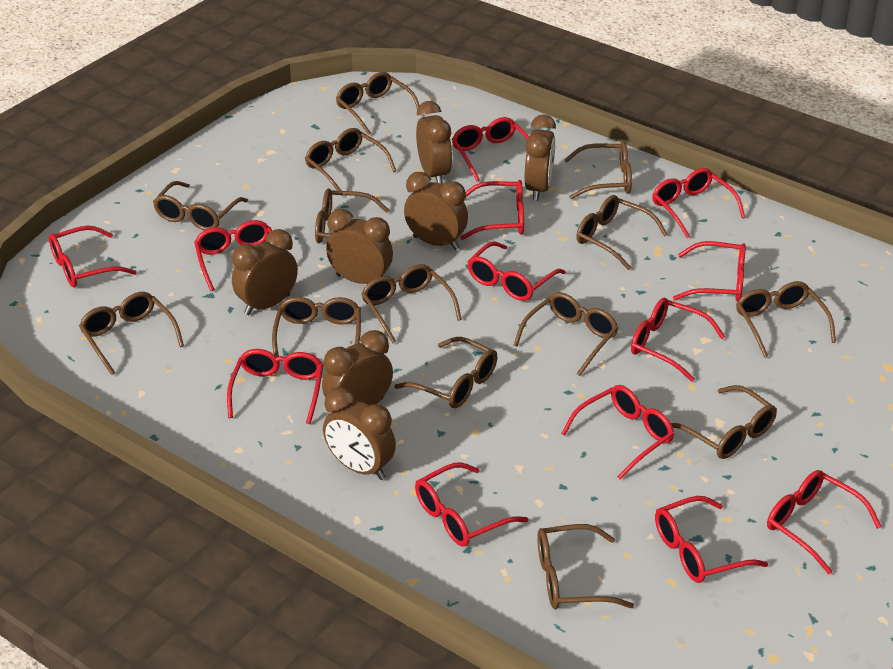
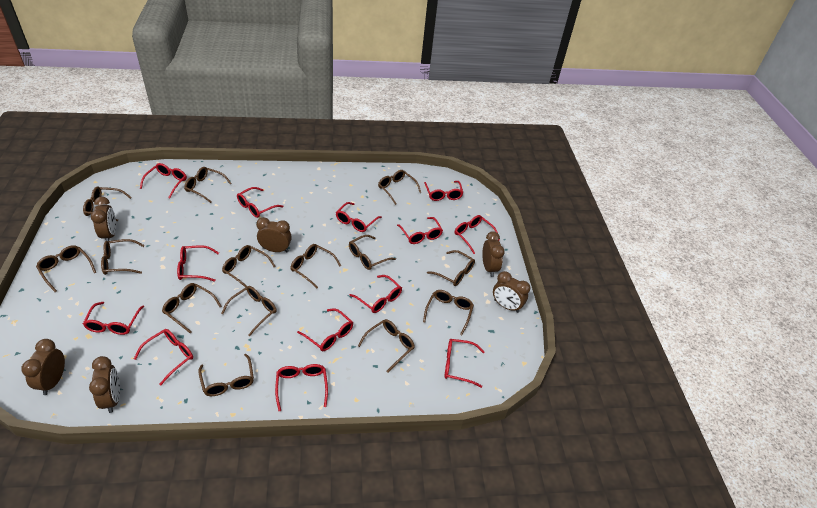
brown clock: 7 -> 6

